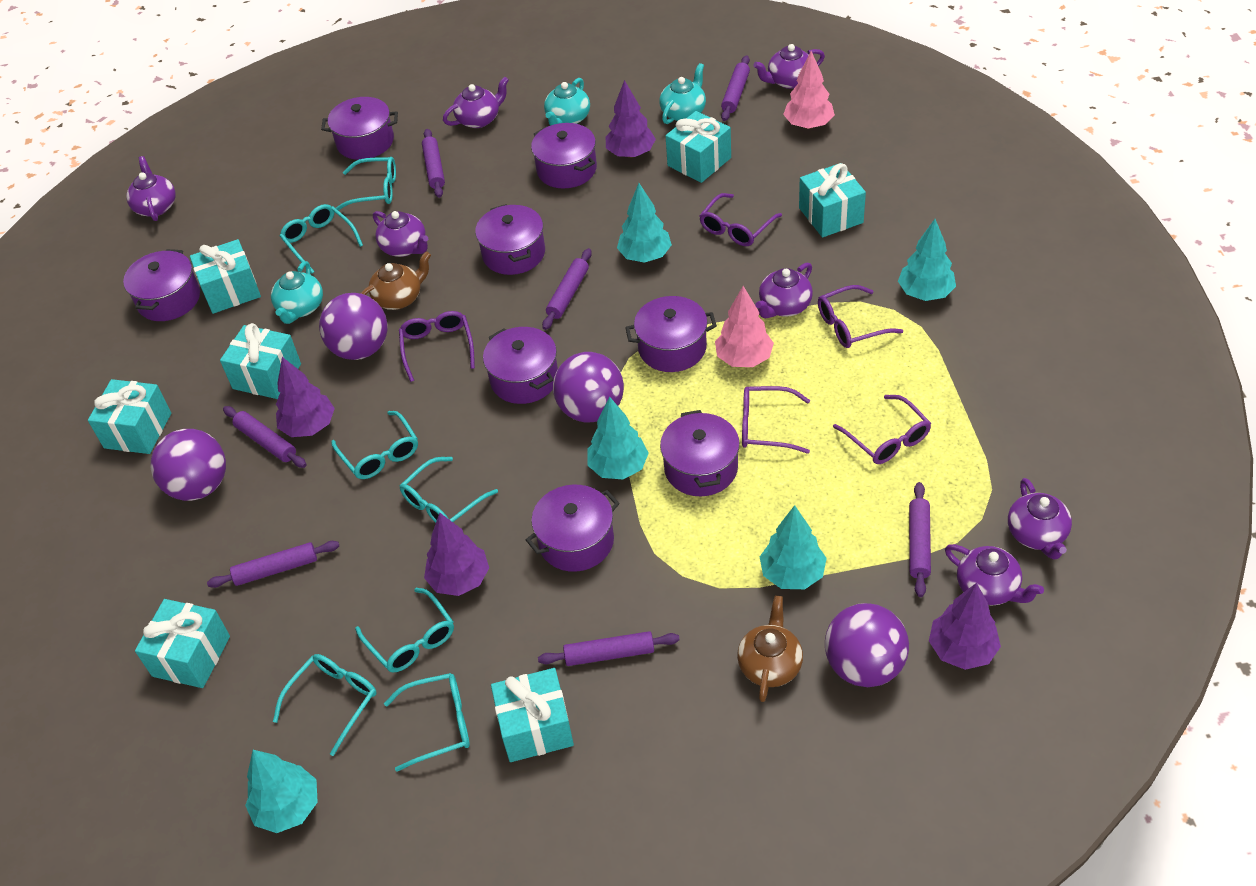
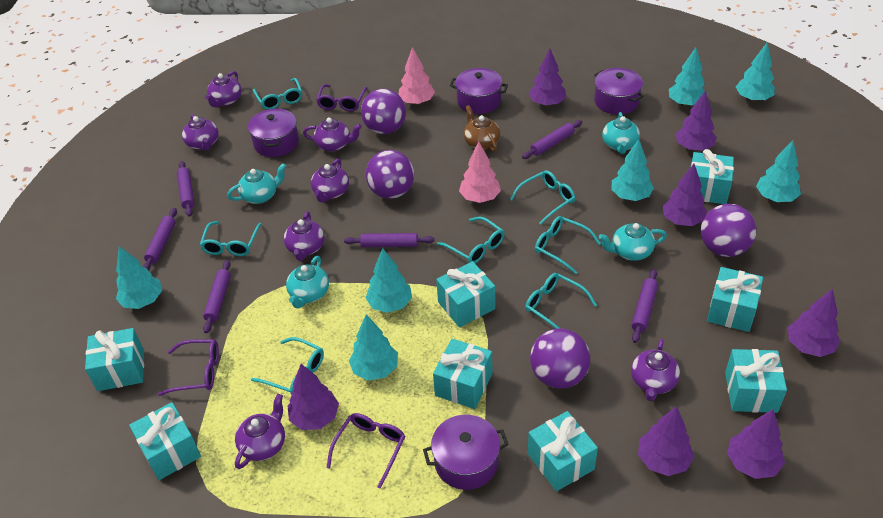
brown teapot: 2 -> 1
purple glasses: 5 -> 3
purple pot: 8 -> 4
purple rolling pin: 7 -> 6
purple tree: 4 -> 7
turquoise gift: 7 -> 8
turquoise teapot: 3 -> 4
turquoise tree: 5 -> 7

